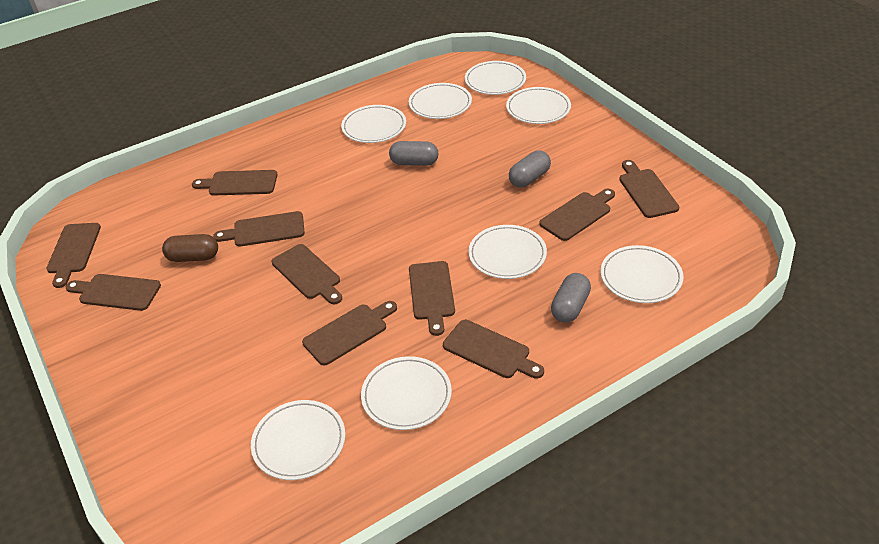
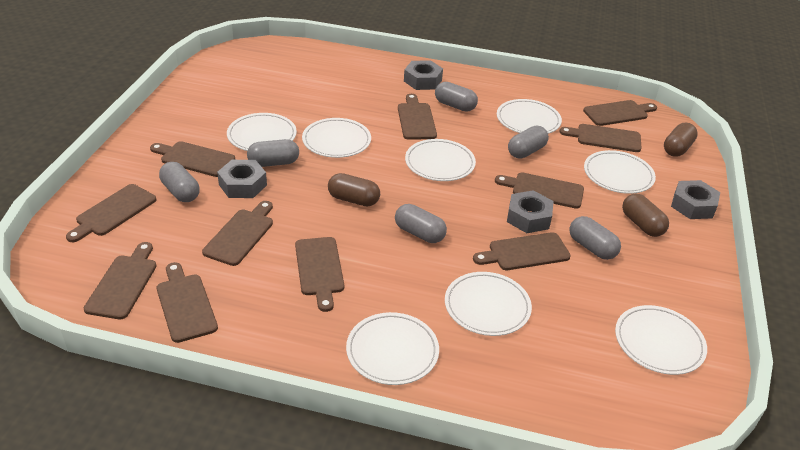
brown capsule: 1 -> 3
brown cutting board: 10 -> 11
grey capsule: 3 -> 6
grey nut: 0 -> 4

